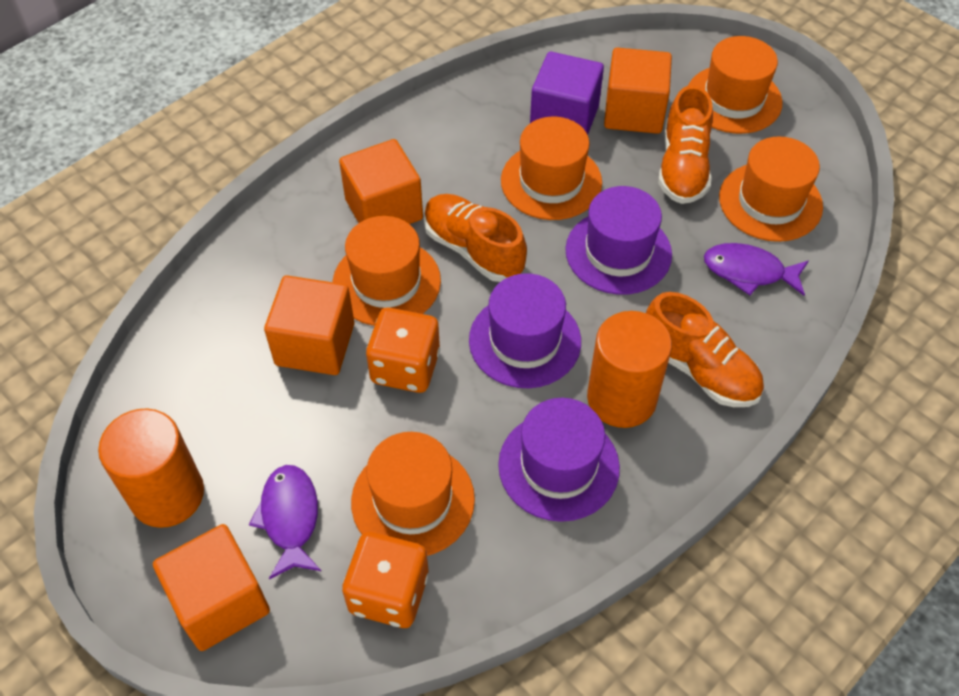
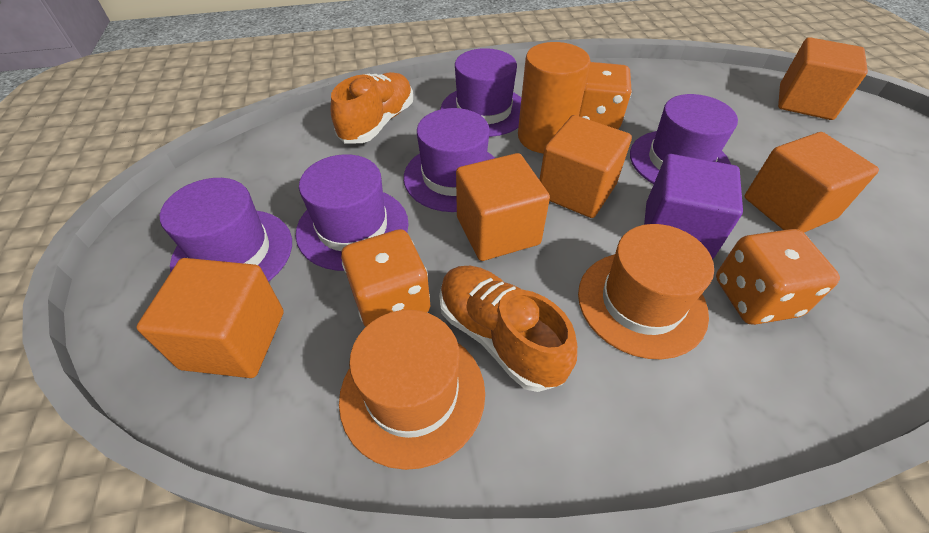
orange cube: 4 -> 5
orange cylinder: 2 -> 1
orange dice: 2 -> 3
orange hat: 5 -> 2
orange shoe: 3 -> 2
purple fish: 2 -> 0
purple hat: 3 -> 5

